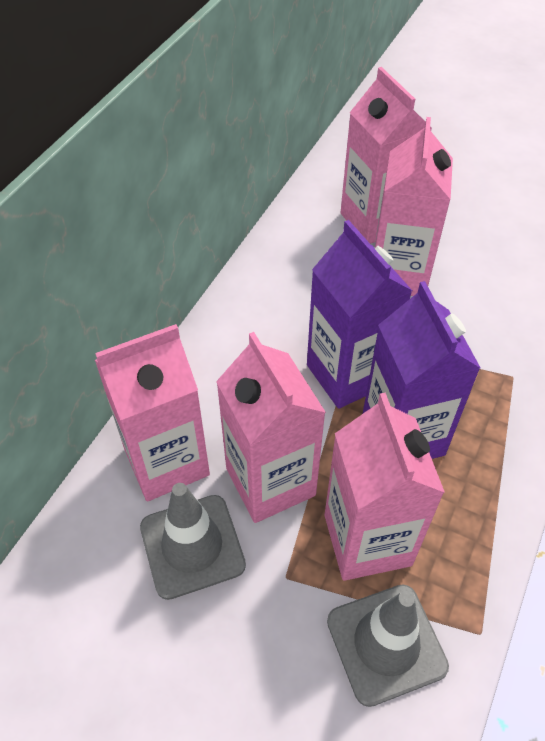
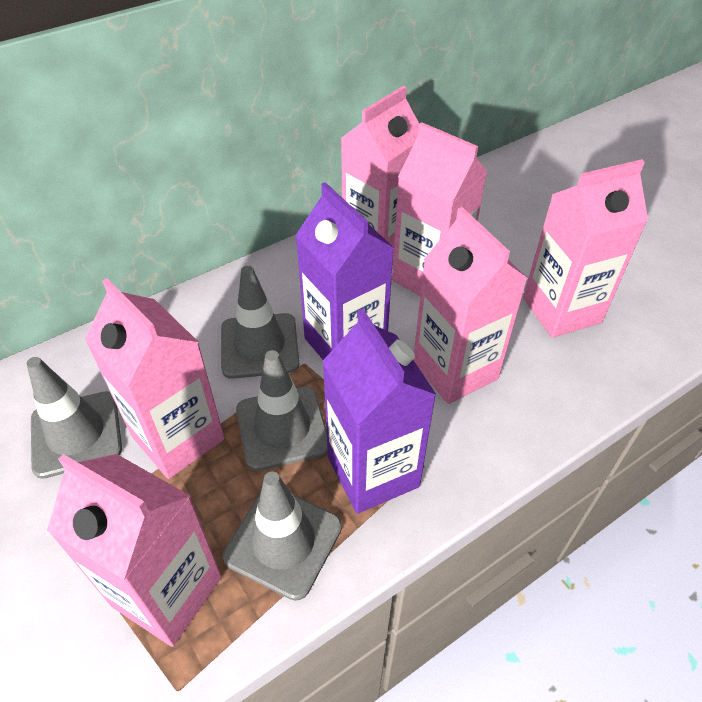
grey traffic cone: 2 -> 4
pink carton: 5 -> 6

